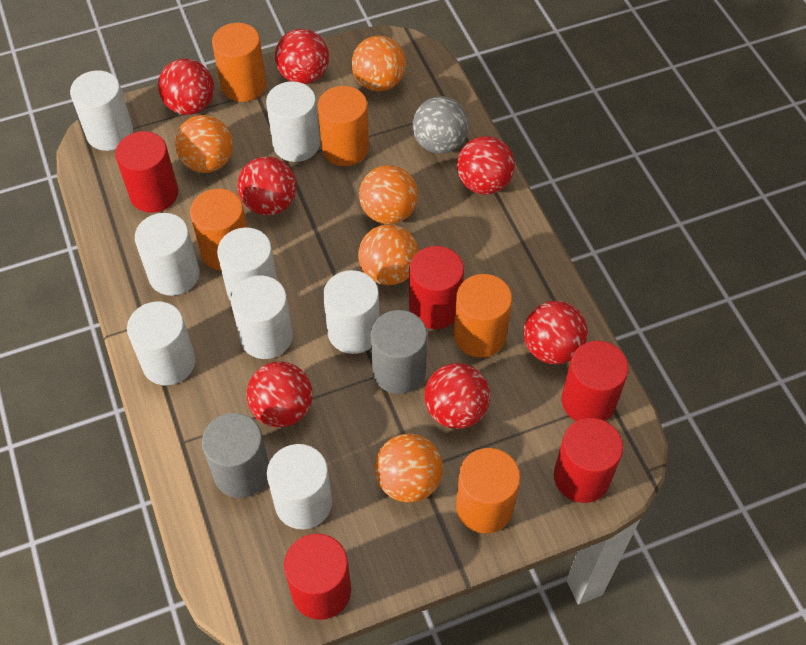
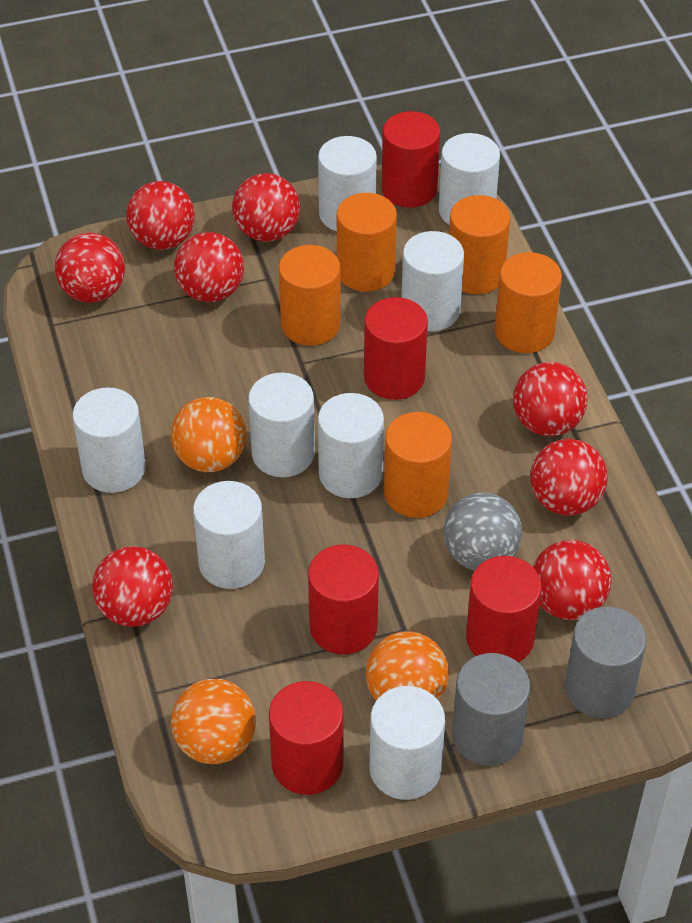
orange ball: 5 -> 3
red ball: 7 -> 8

